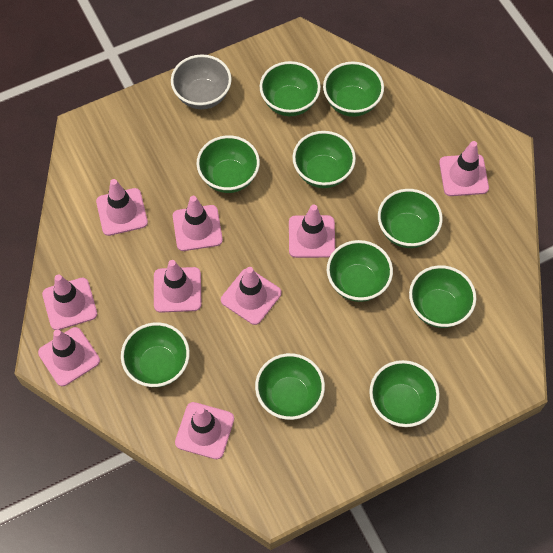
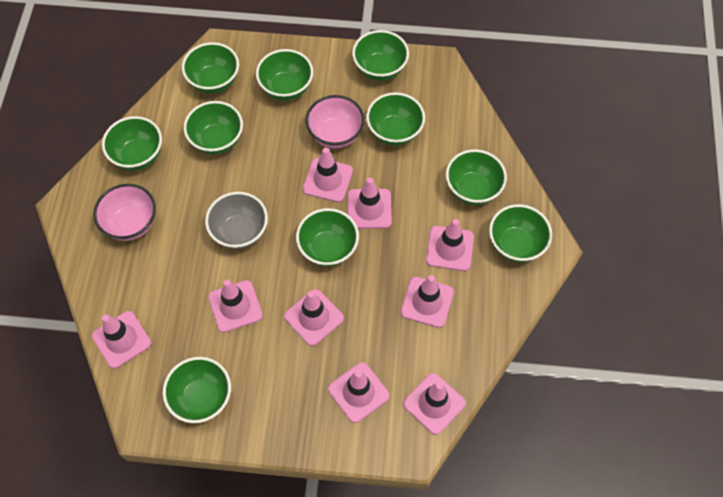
pink bowl: 0 -> 2

